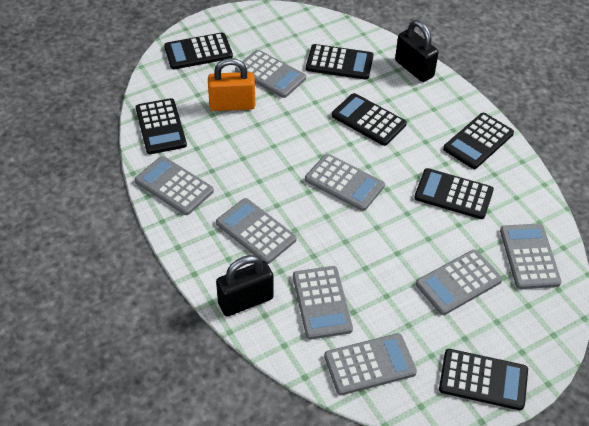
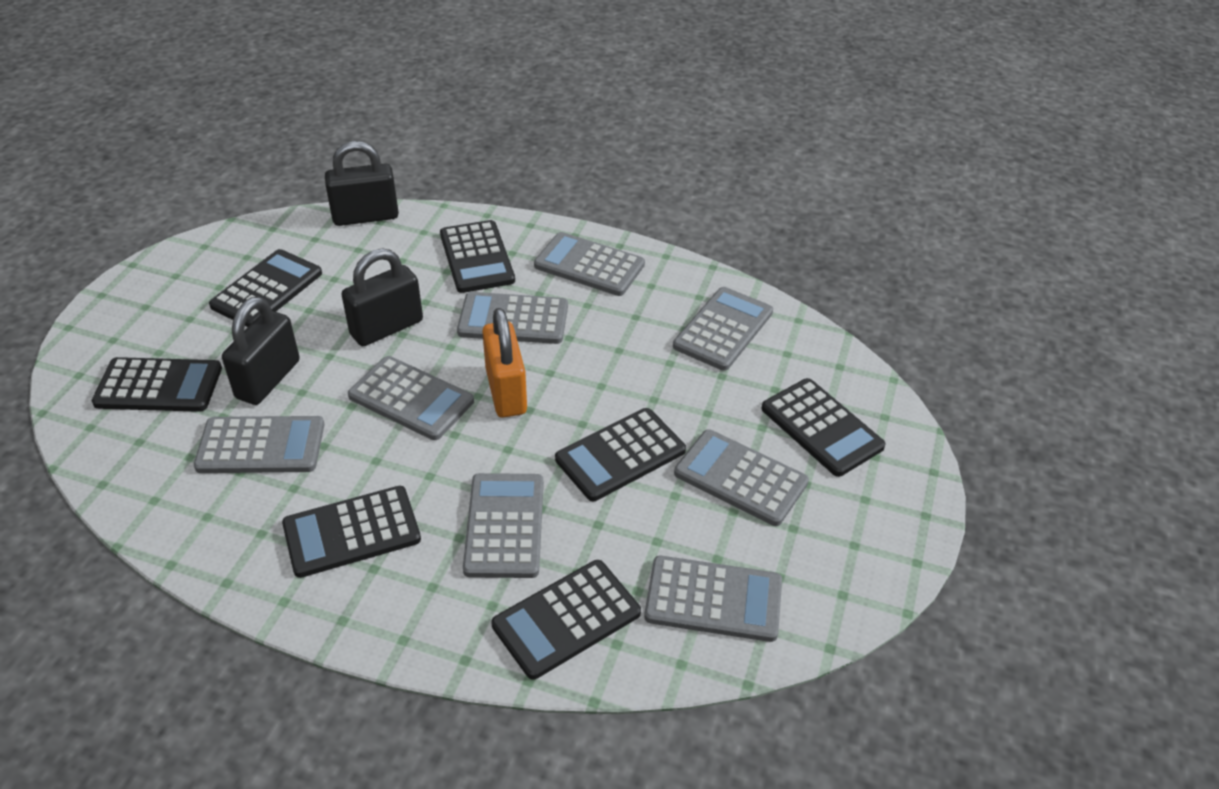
black padlock: 2 -> 3

